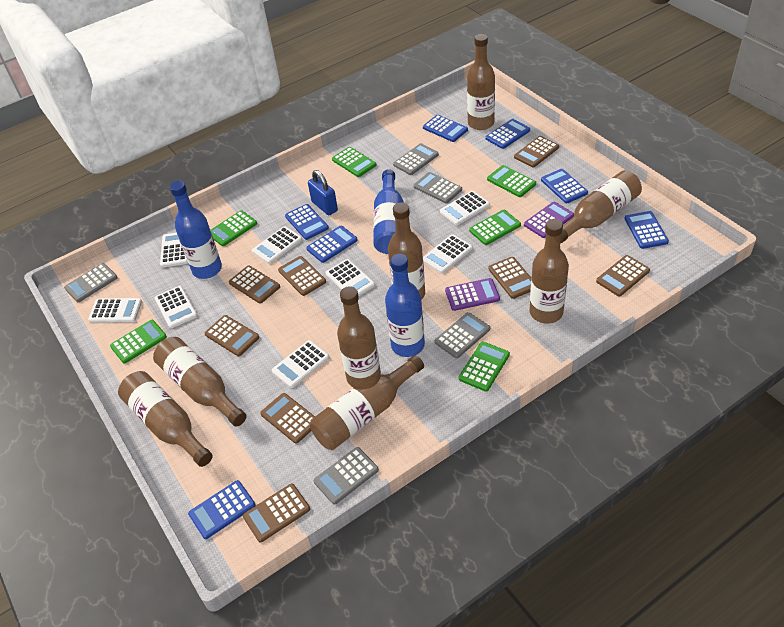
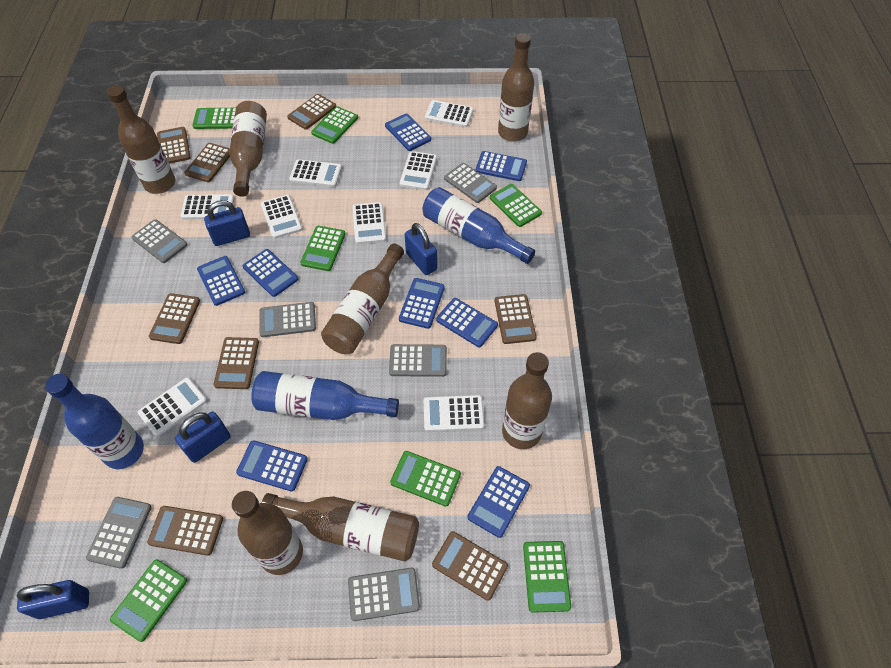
blue calculator: 7 -> 8
blue padlock: 1 -> 4
brown bottle: 8 -> 7
green calculator: 6 -> 7
grey calculator: 5 -> 6
purple calculator: 2 -> 0

